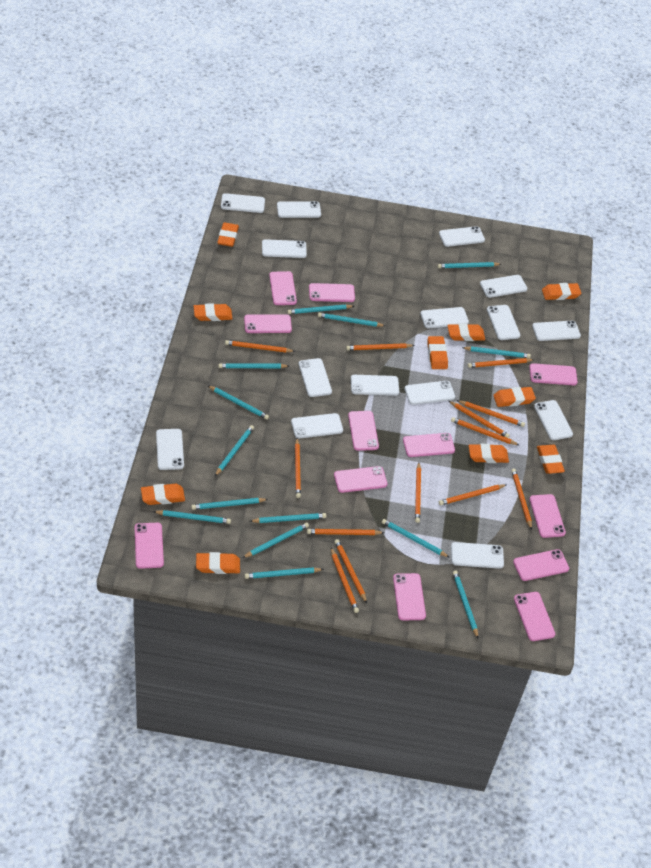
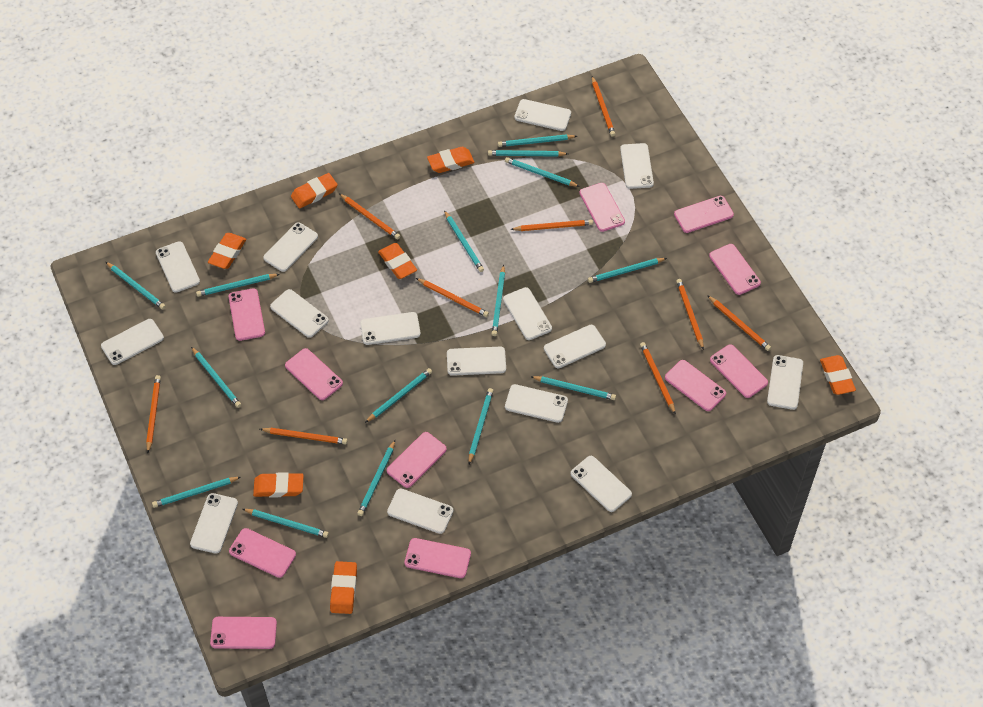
orange eraser: 10 -> 7
orange pencil: 13 -> 9
pink phone: 12 -> 11
turquoise pencil: 14 -> 15

